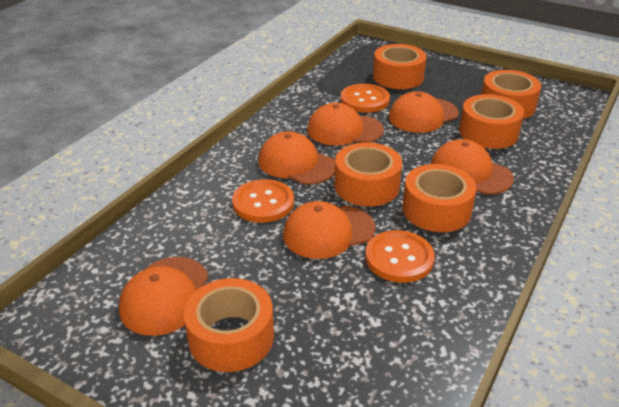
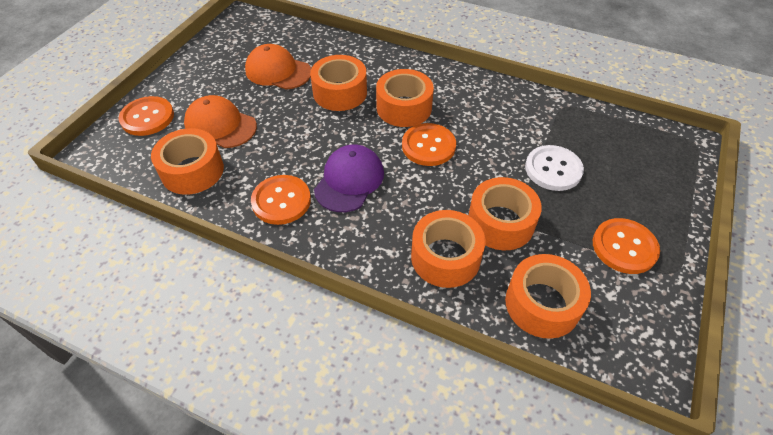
orange button: 3 -> 4
orange cap: 6 -> 2
purple cap: 0 -> 1
white button: 0 -> 1

